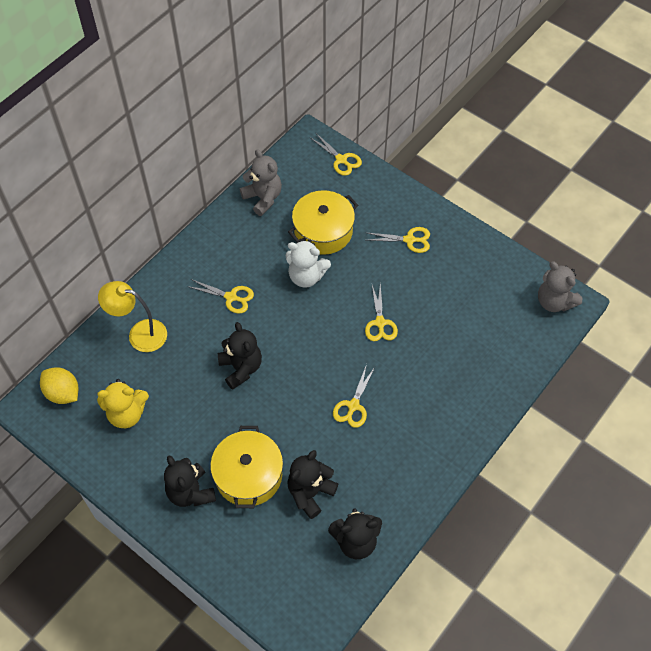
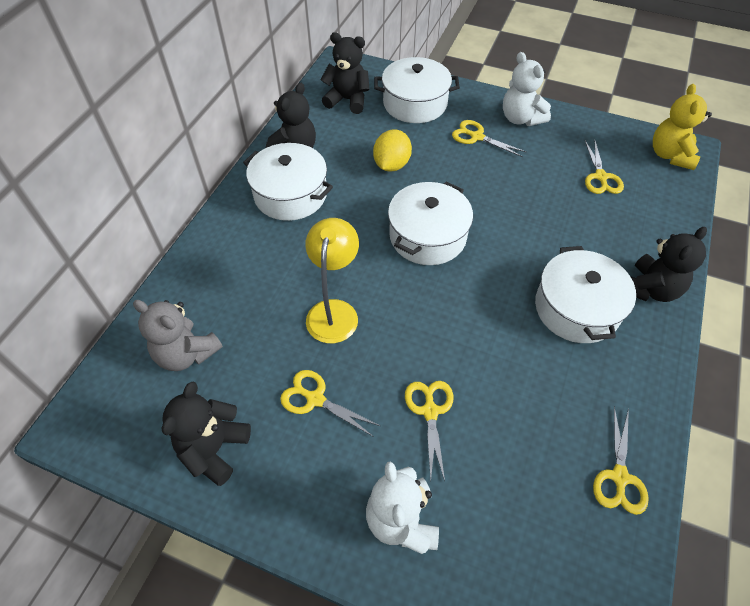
grey teddy bear: 2 -> 1
white pot: 0 -> 4
white teddy bear: 1 -> 2
yellow pot: 2 -> 0

